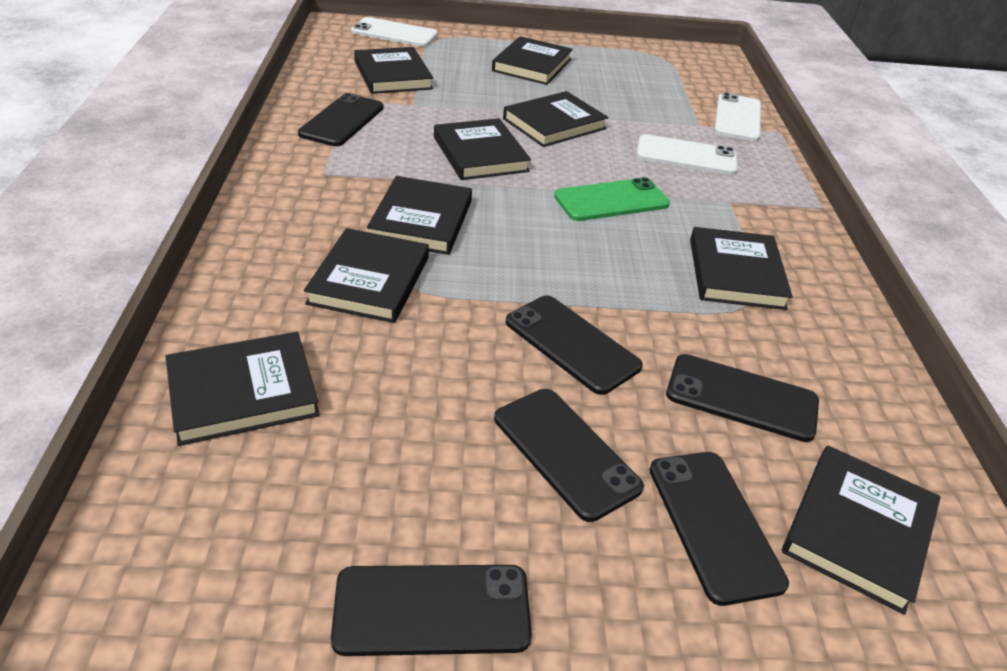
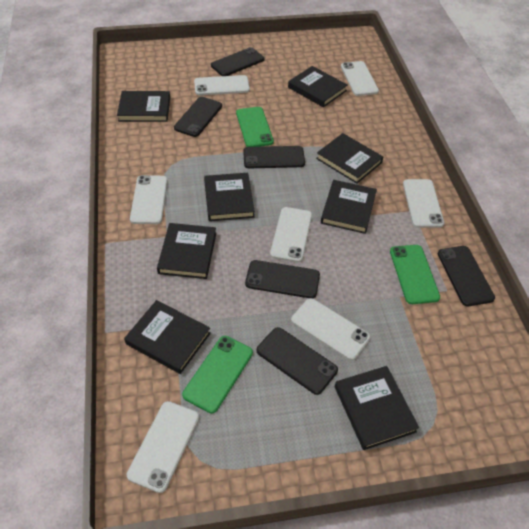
black book: 9 -> 8
green phone: 1 -> 3
white phone: 3 -> 7

